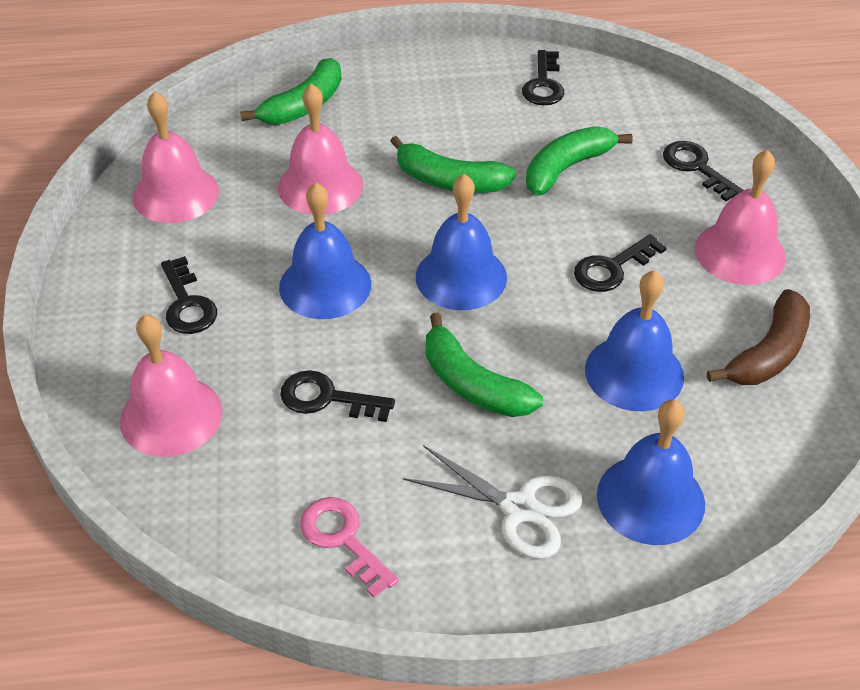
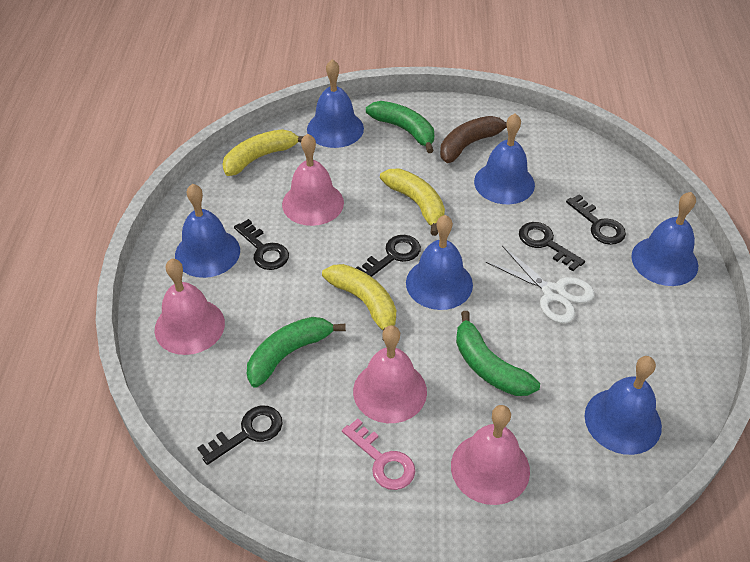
blue bell: 4 -> 6
green banana: 4 -> 3
yellow banana: 0 -> 3

